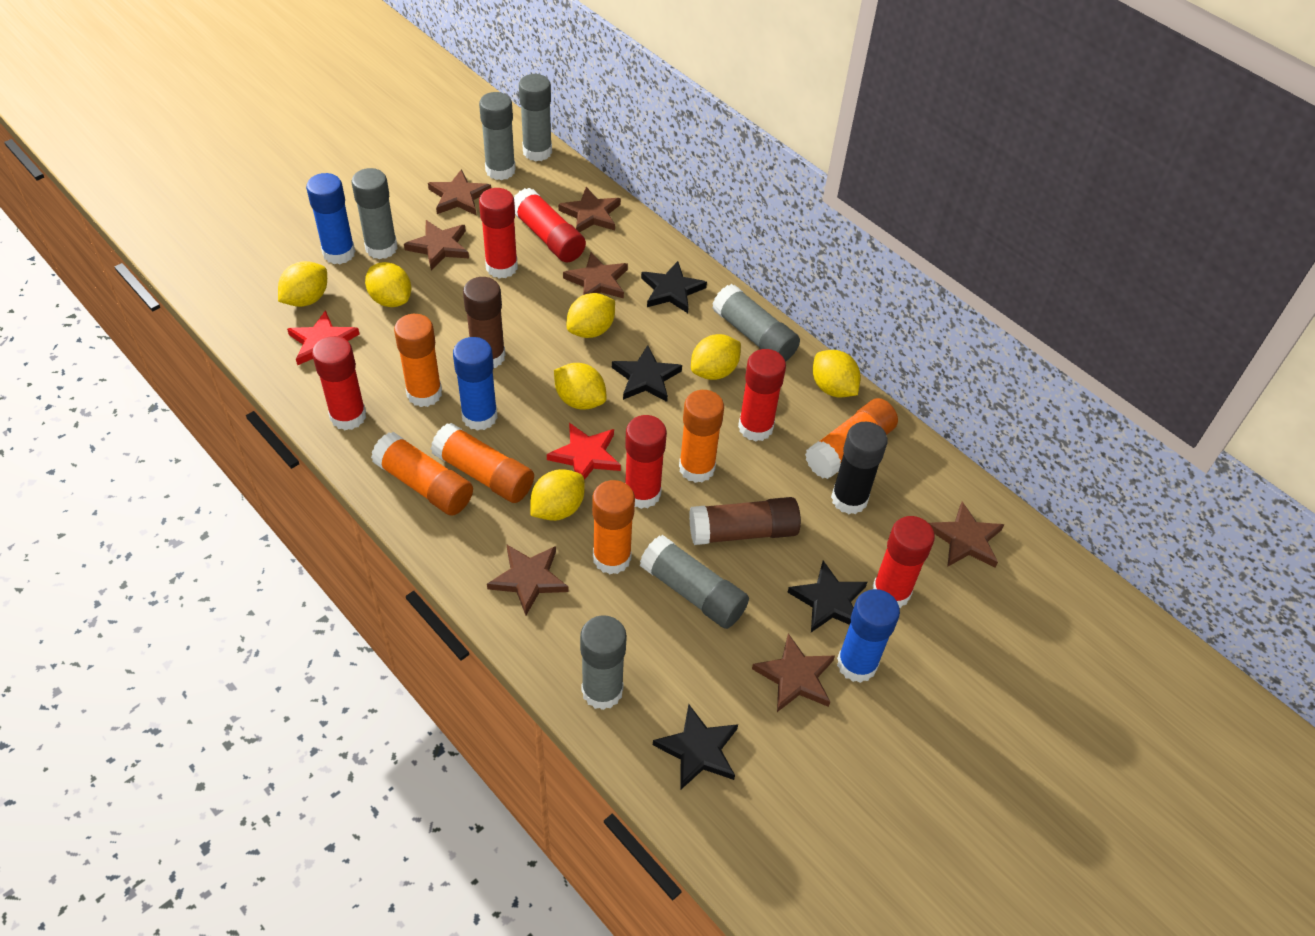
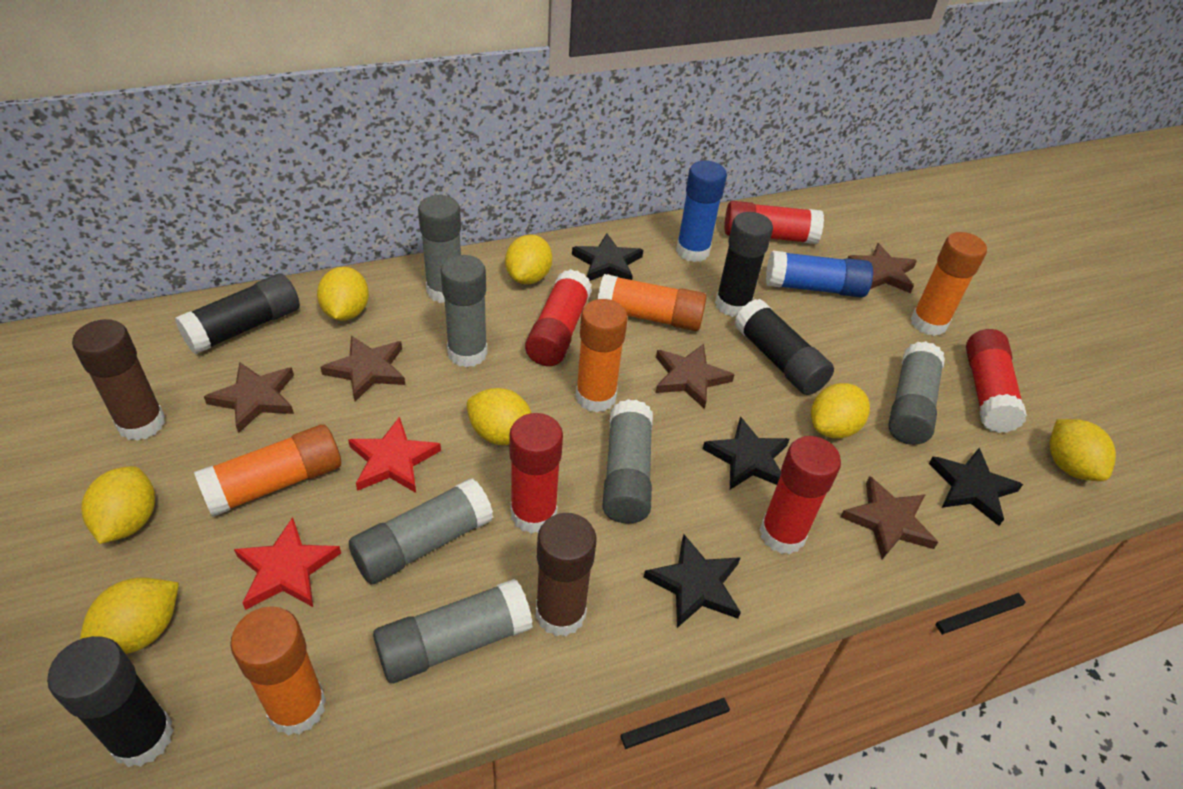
black glue stick: 1 -> 4
blue glue stick: 3 -> 2
brown star: 7 -> 5
orange glue stick: 6 -> 5
red glue stick: 6 -> 5

